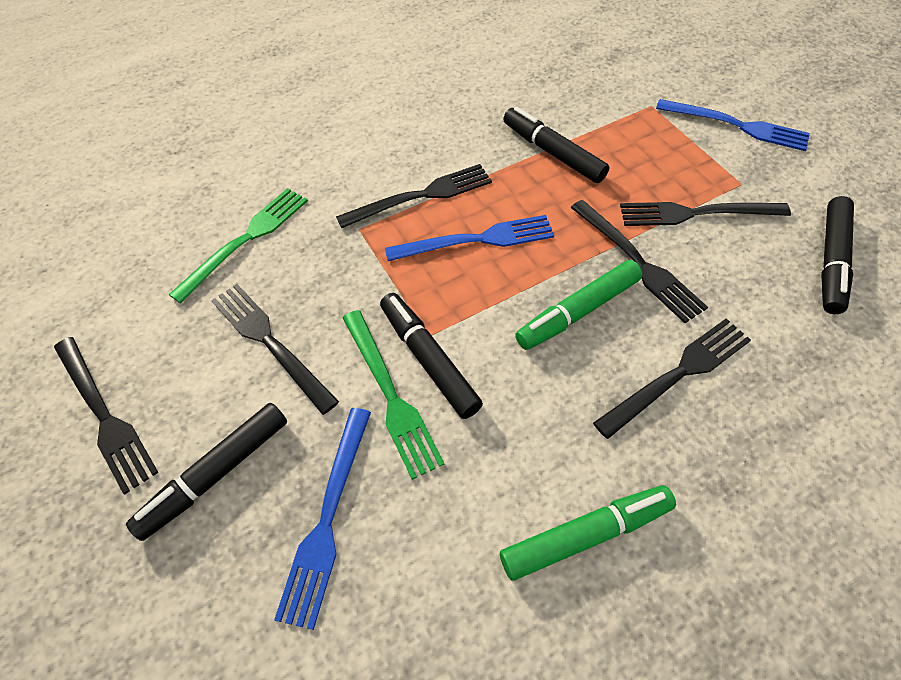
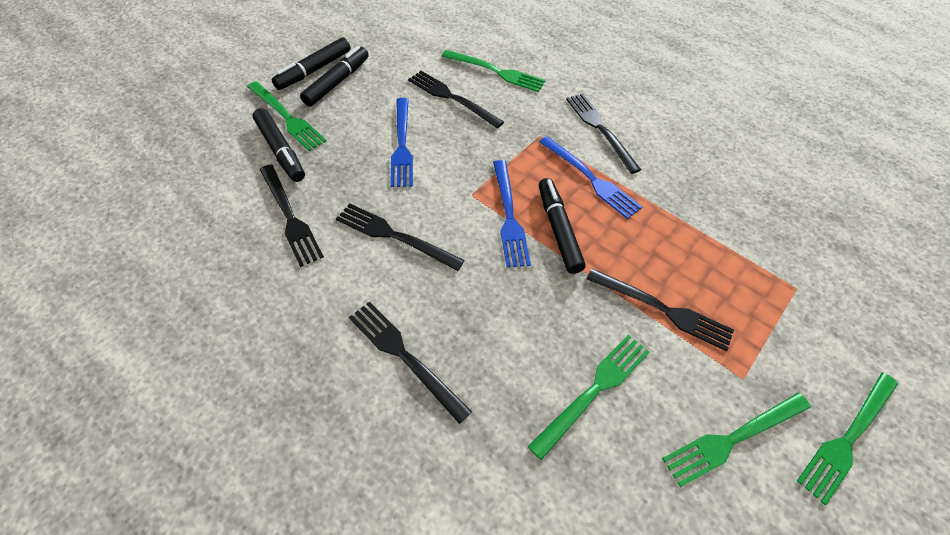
green fork: 2 -> 5
green marker: 2 -> 0

